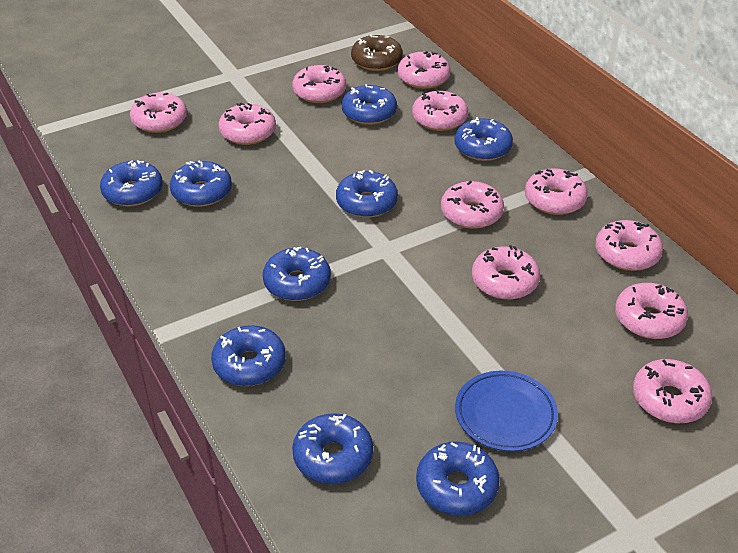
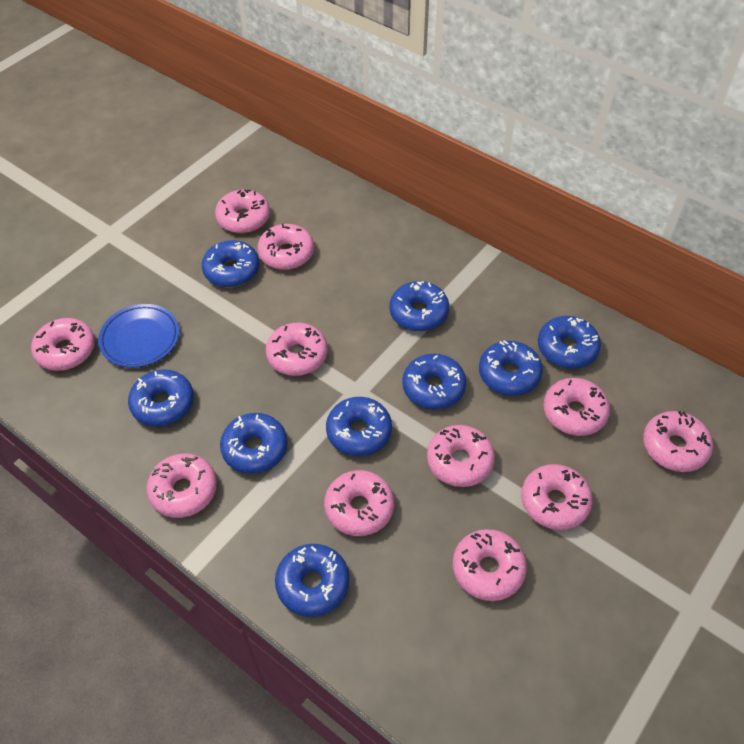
brown donut: 1 -> 0

